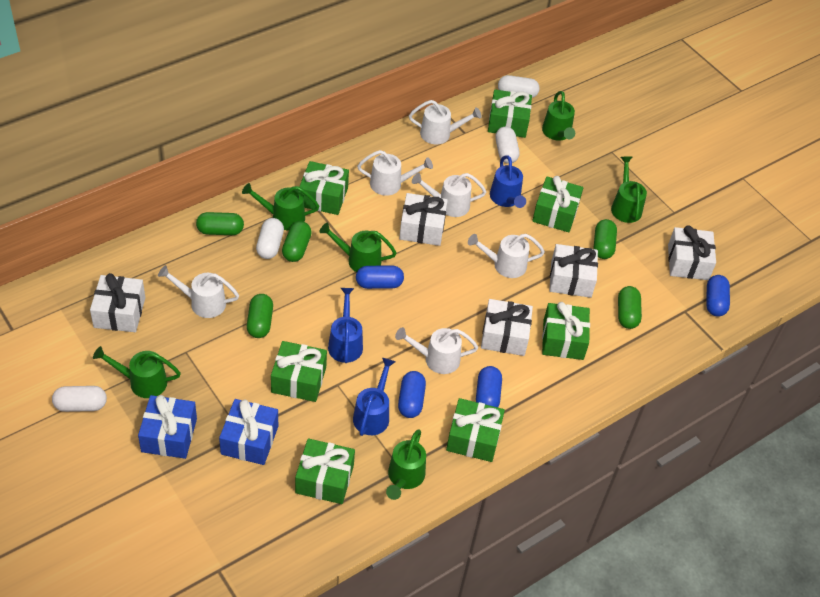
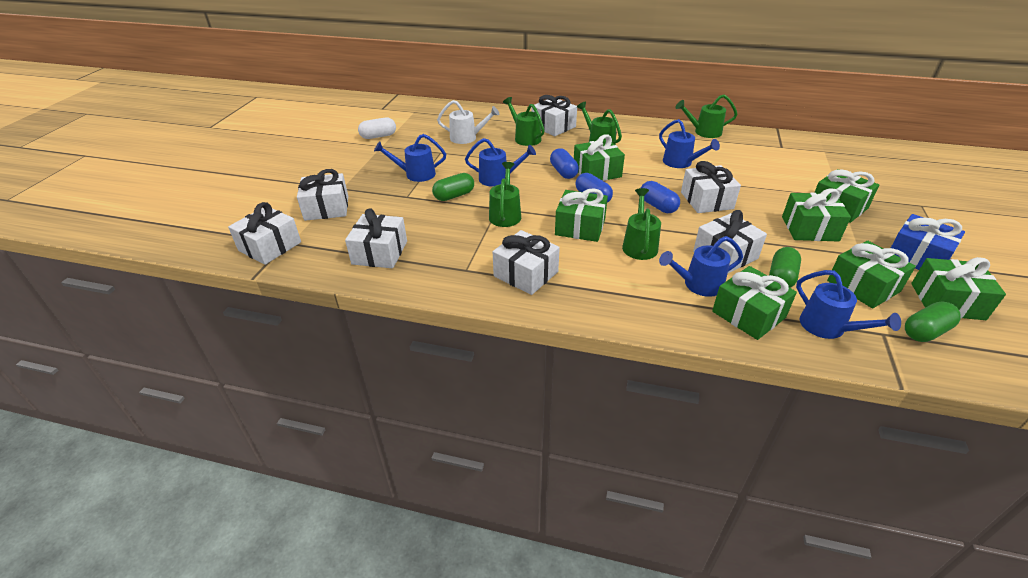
blue capsule: 4 -> 3
blue gift: 2 -> 1
blue watering can: 3 -> 5
green capsule: 5 -> 3
green watering can: 6 -> 5
white capsule: 4 -> 1
white gift: 5 -> 7
white watering can: 6 -> 1

